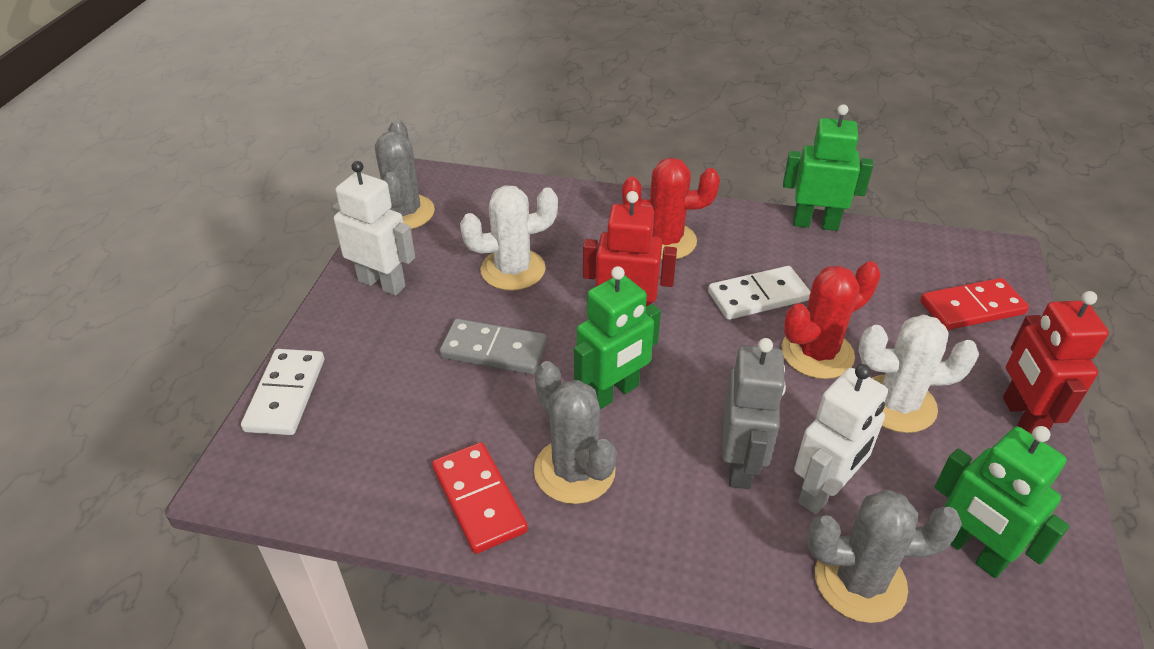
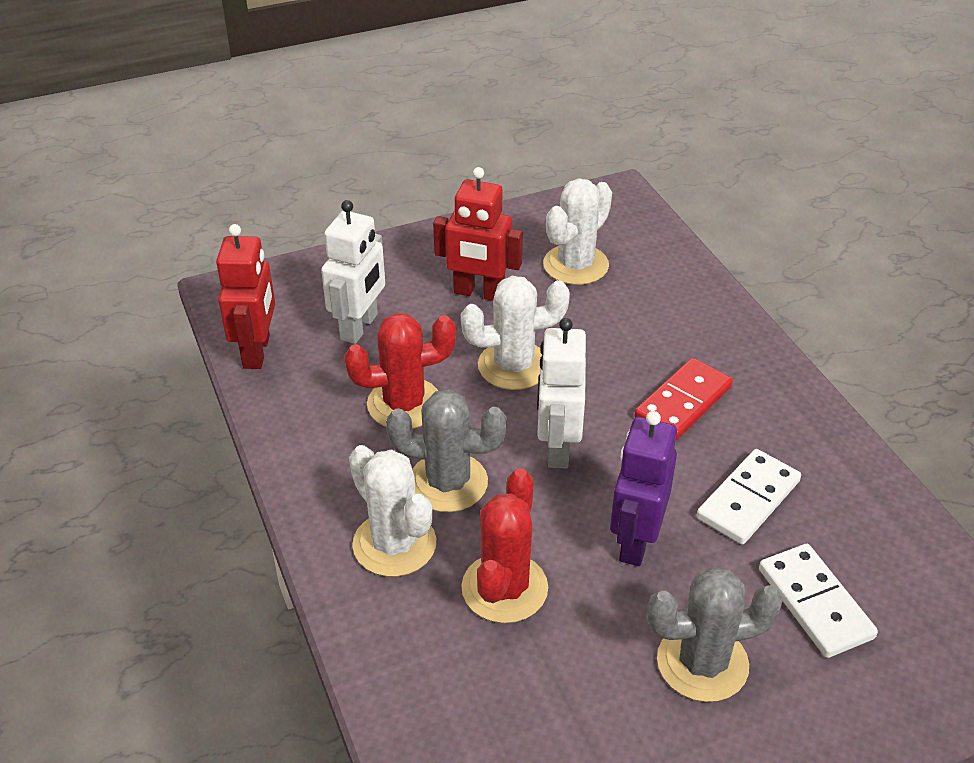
green robot: 3 -> 0
grey cactus: 3 -> 2
grey domino: 1 -> 0
grey robot: 1 -> 0
purple robot: 0 -> 1
red domino: 2 -> 1
white cactus: 2 -> 3

